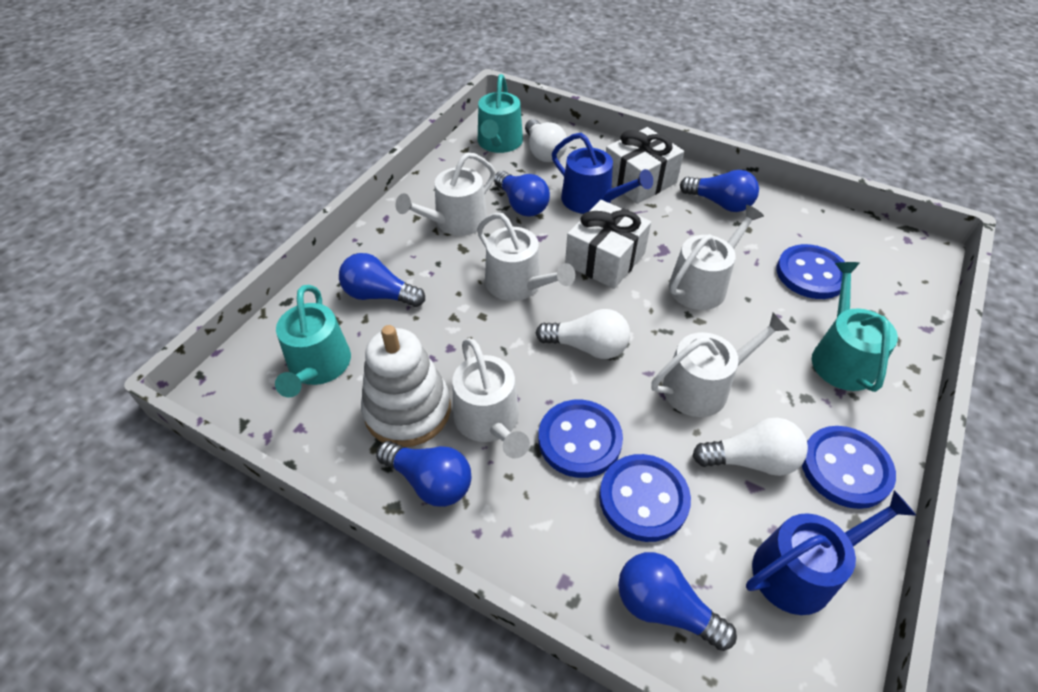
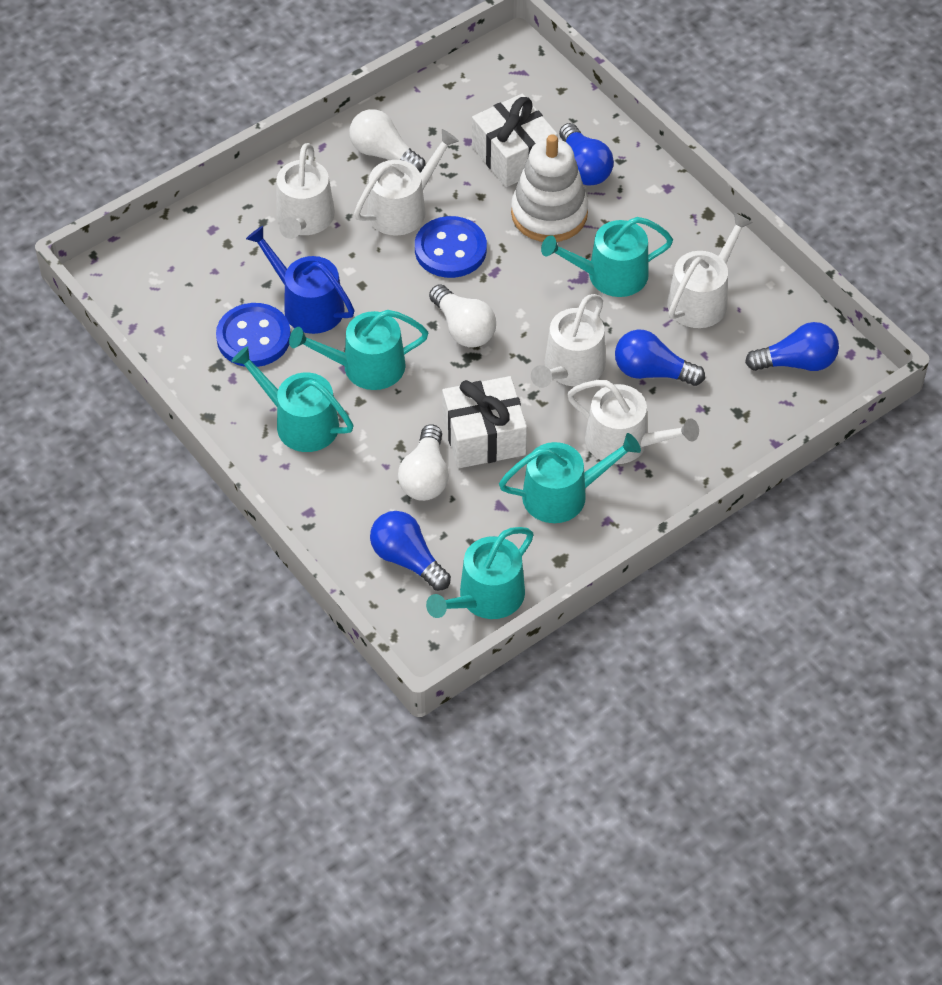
blue button: 4 -> 2
blue light bulb: 5 -> 4
blue watering can: 2 -> 1
turquoise watering can: 3 -> 5

